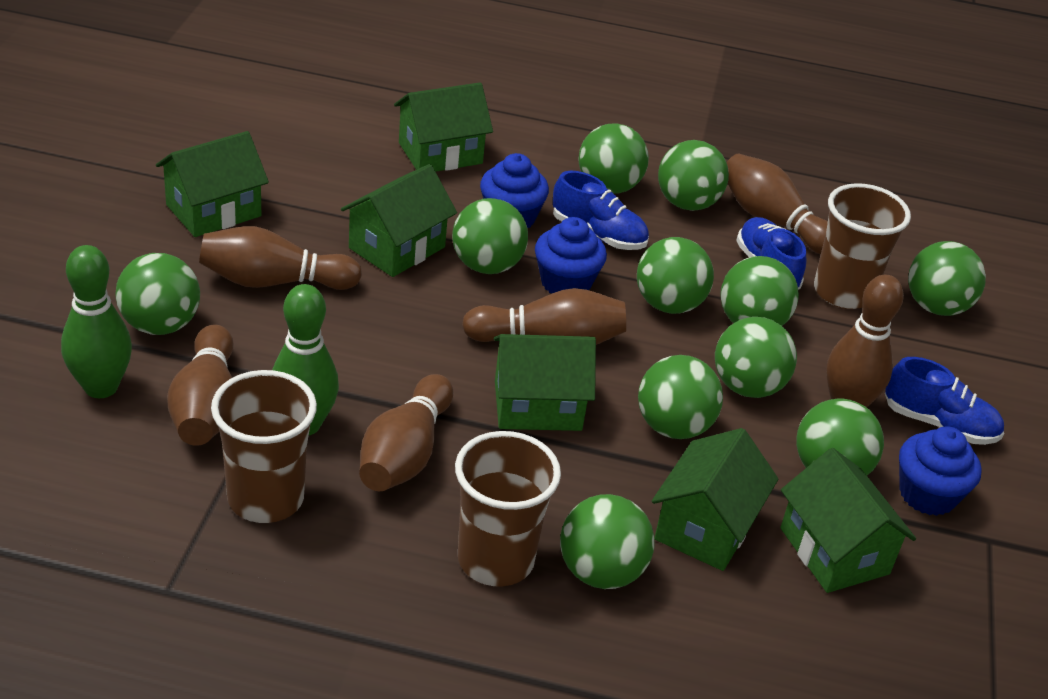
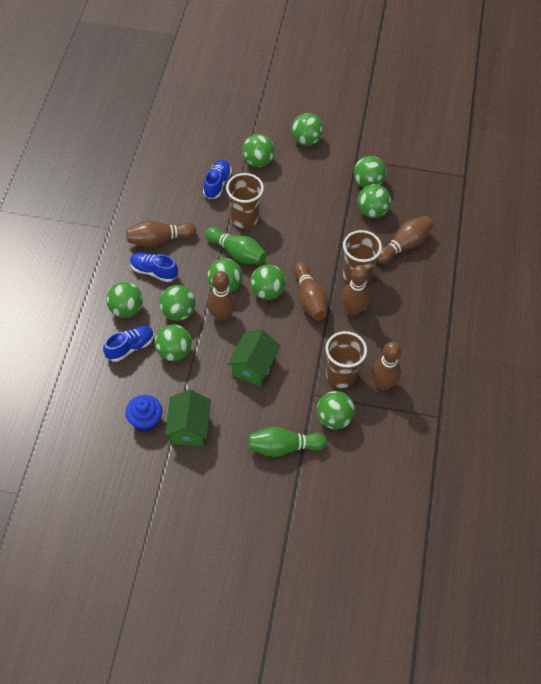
blue cupcake: 3 -> 1
green ball: 11 -> 10
green house: 6 -> 2

